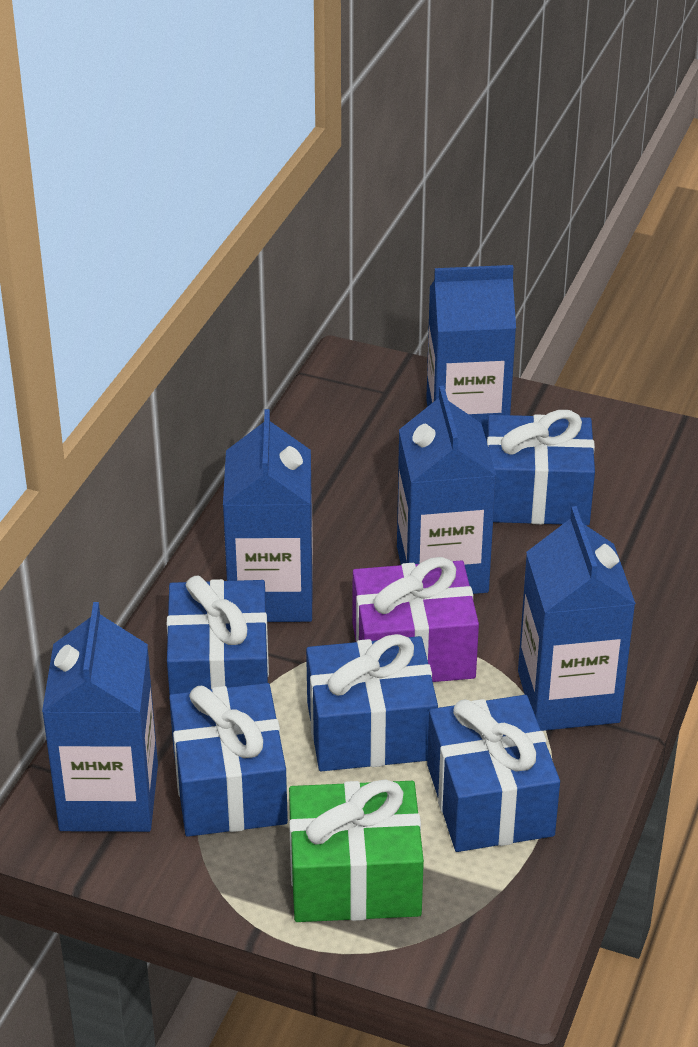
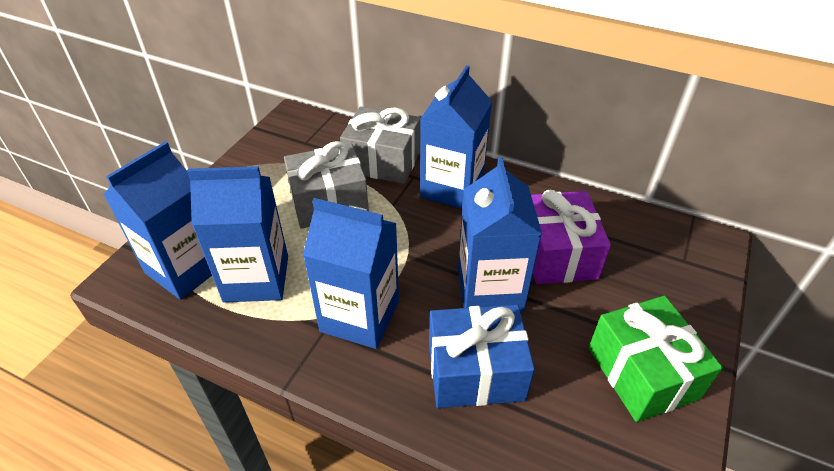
blue gift: 5 -> 1
grey gift: 0 -> 2

